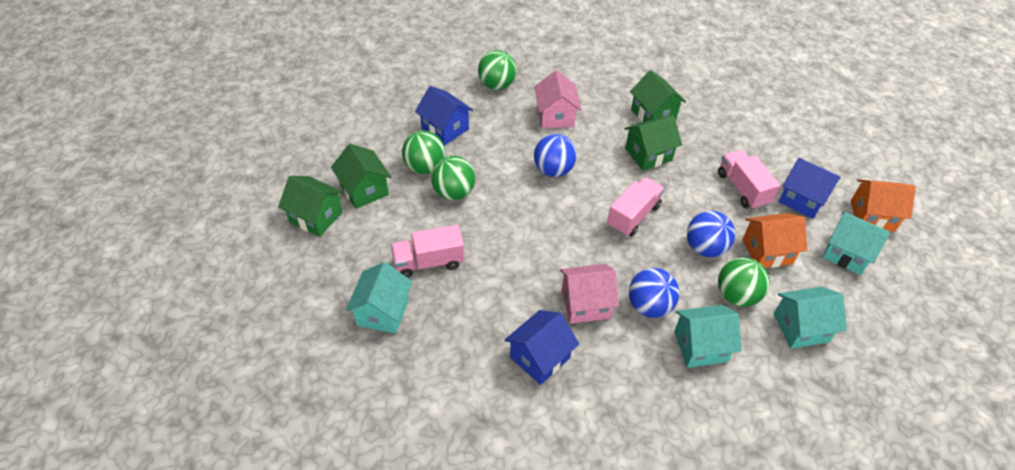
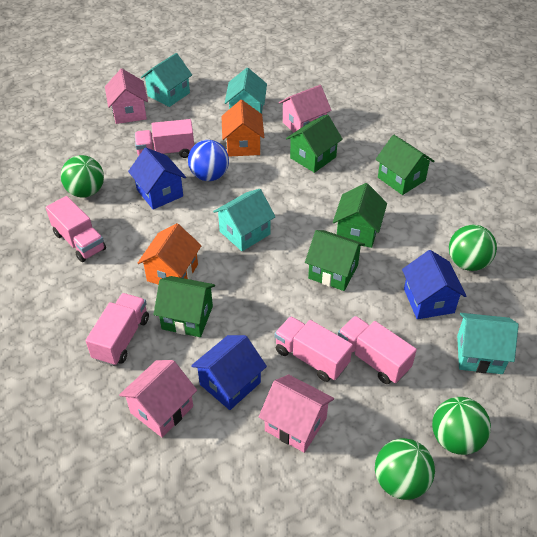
blue ball: 3 -> 1
green house: 4 -> 5
pink house: 2 -> 4
pink truck: 3 -> 5

